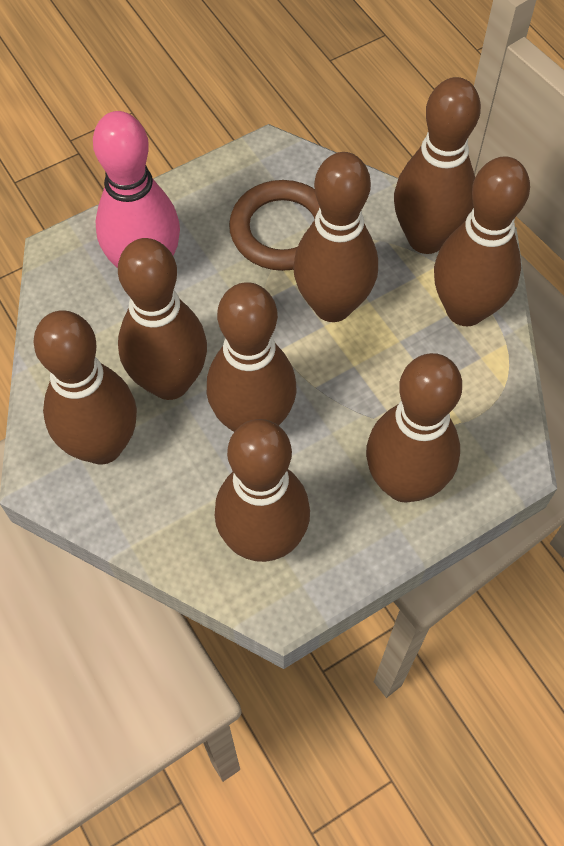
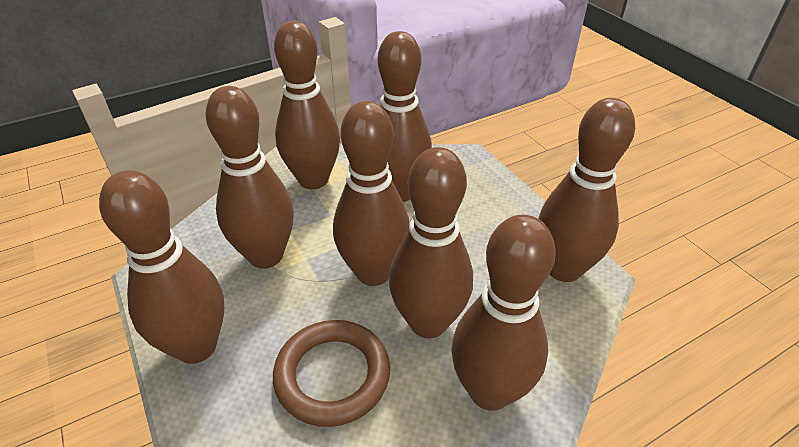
pink bowling pin: 1 -> 0

